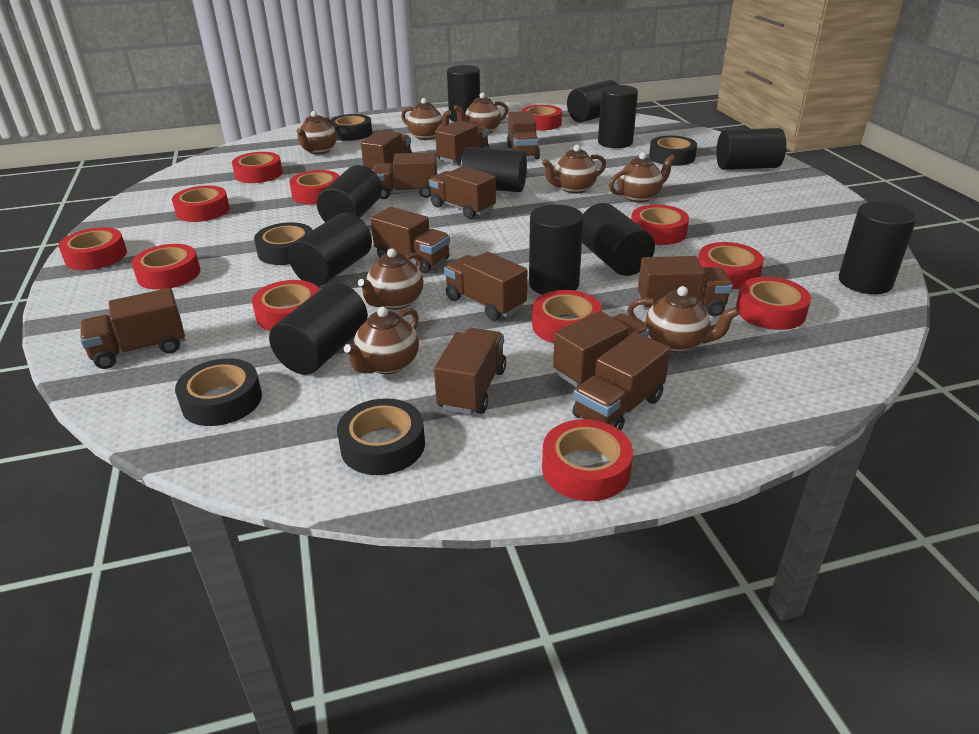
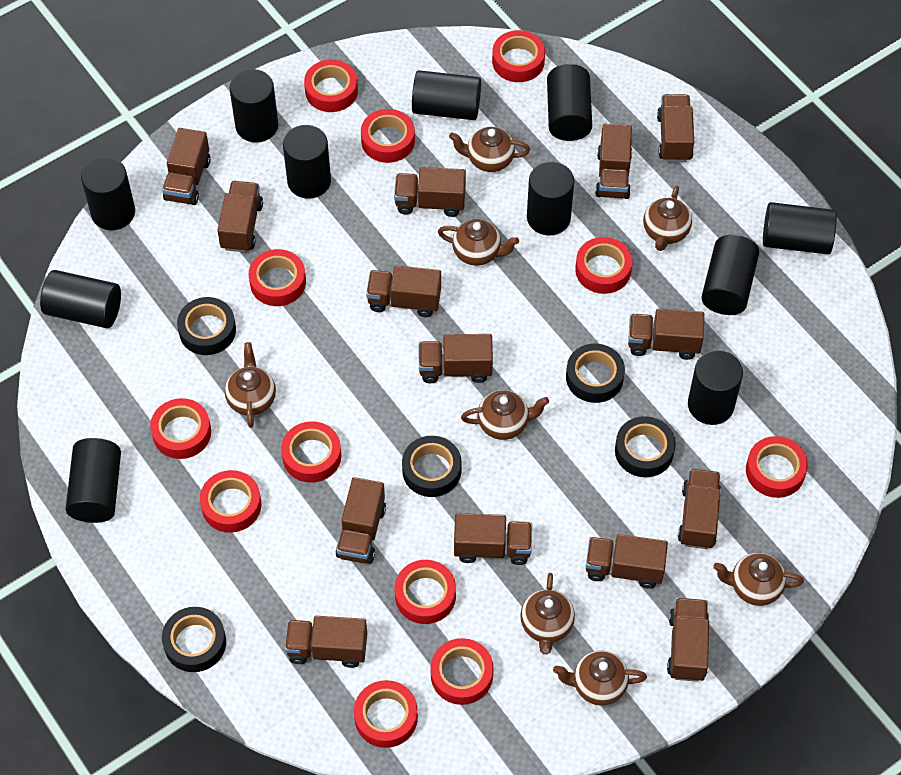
brown truck: 12 -> 14

